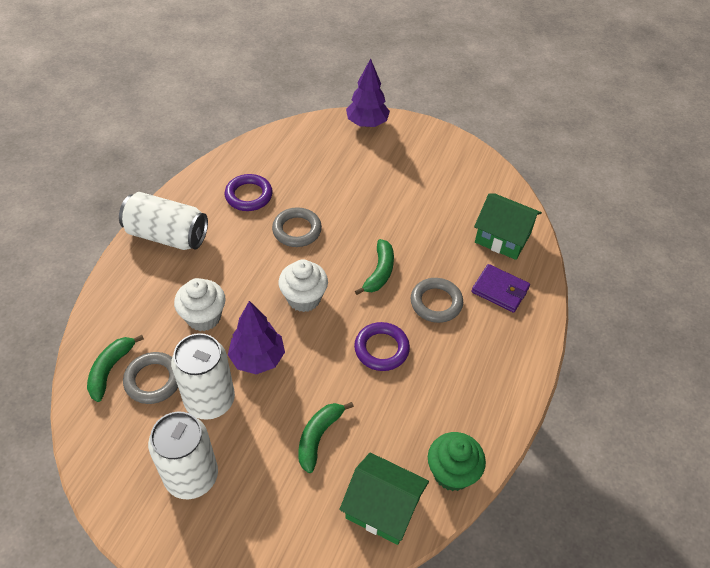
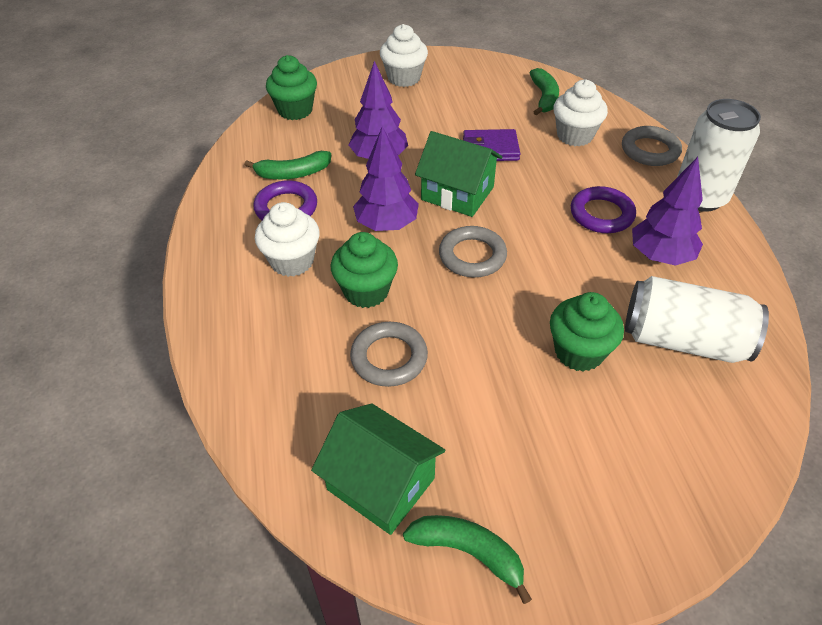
green cupcake: 1 -> 3
purple tree: 2 -> 3
white can: 3 -> 2
white cupcake: 2 -> 3

